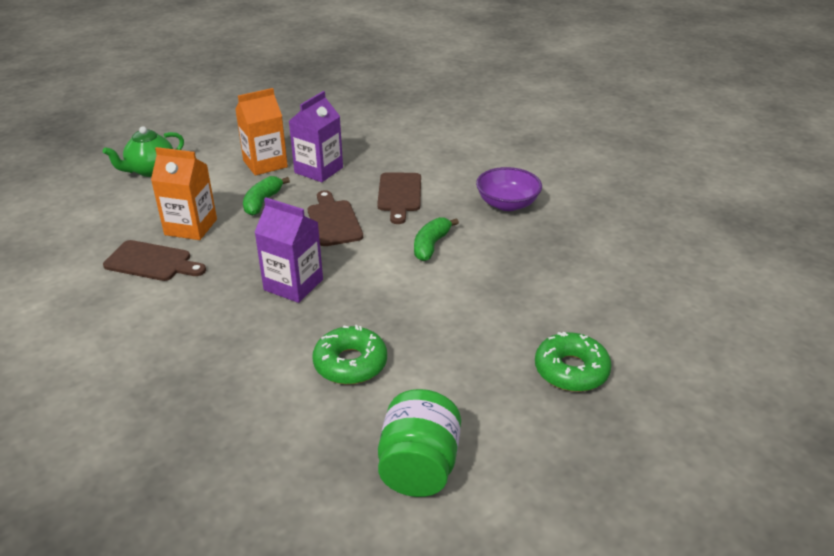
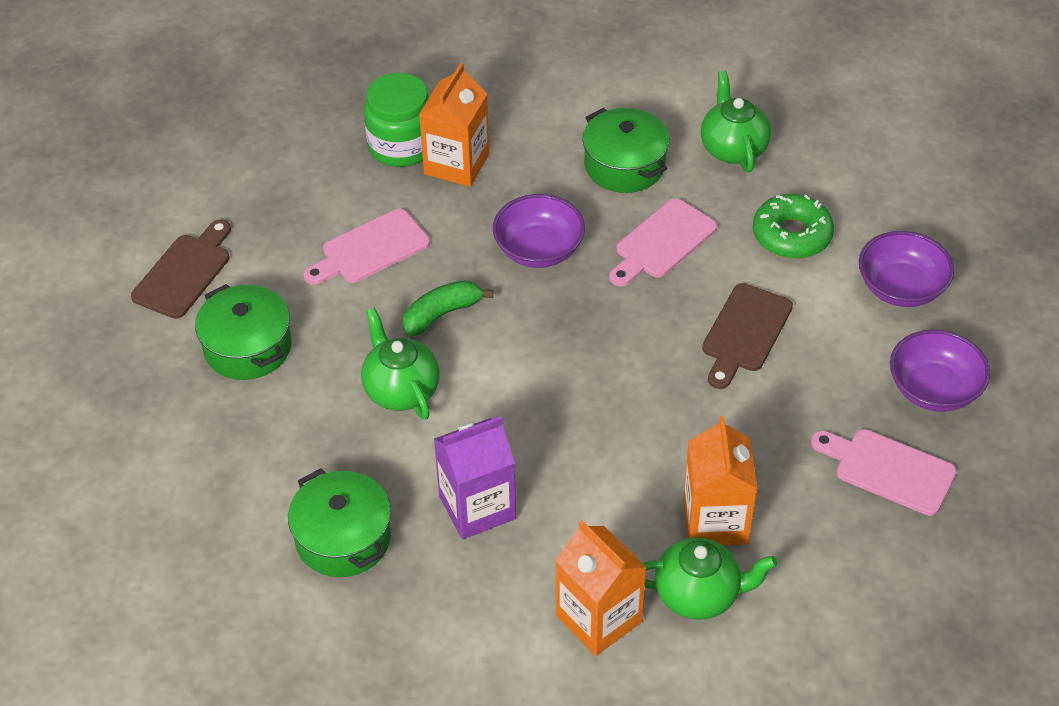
brown cutting board: 3 -> 2
green banana: 2 -> 1
green donut: 2 -> 1
green pot: 0 -> 3
green teapot: 1 -> 3
orange carton: 2 -> 3
pink cutting board: 0 -> 3
purple bowl: 1 -> 3
purple carton: 2 -> 1

